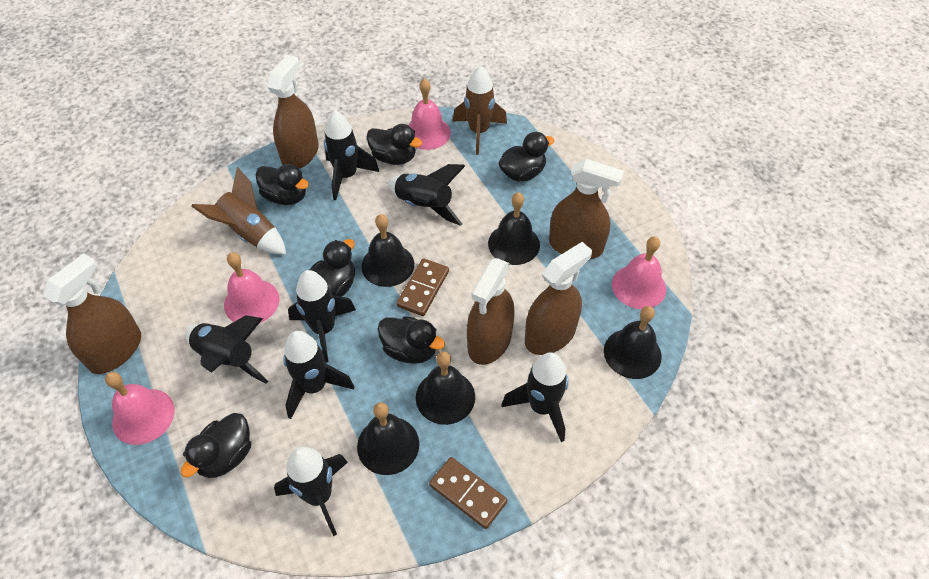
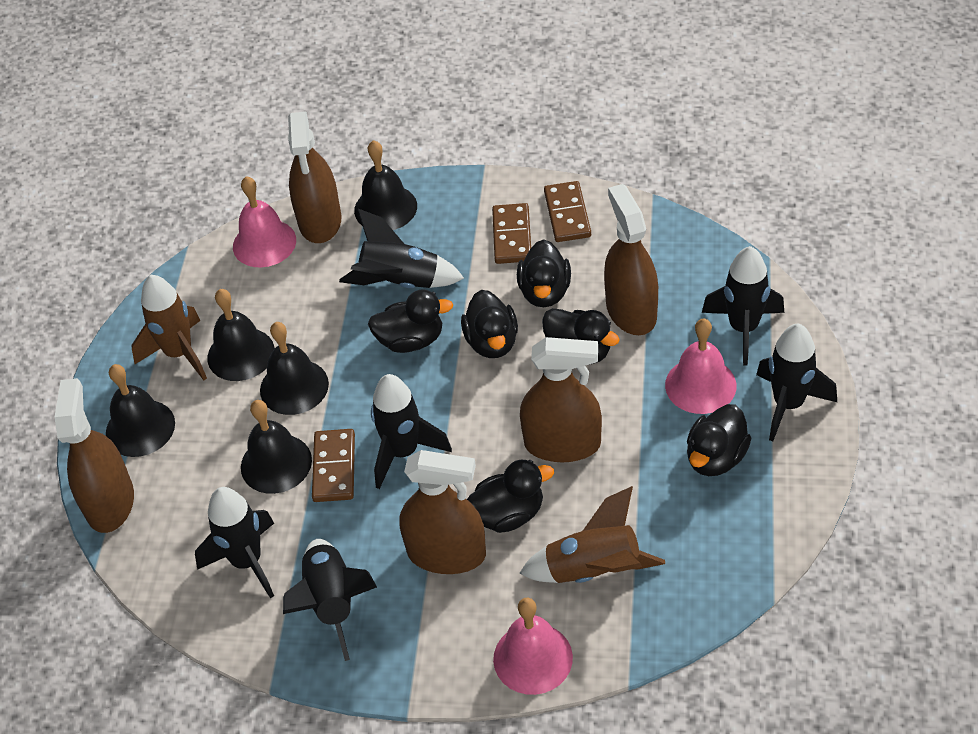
black rocket: 7 -> 6
brown domino: 2 -> 3
pink bell: 4 -> 3

